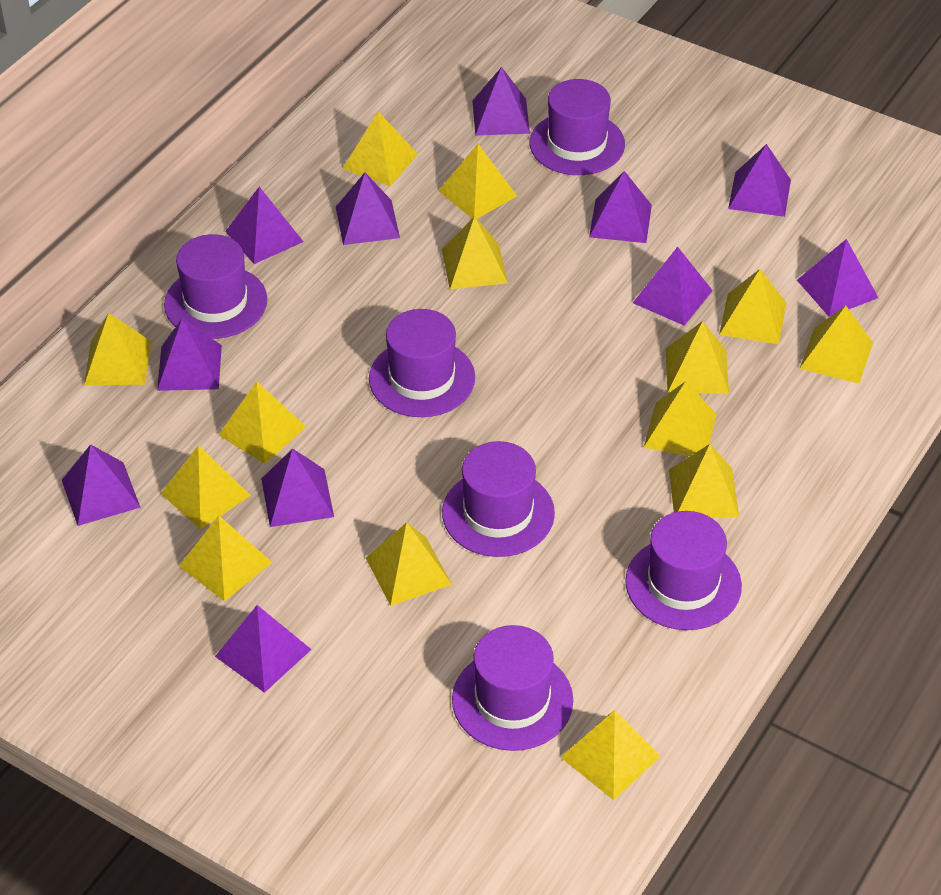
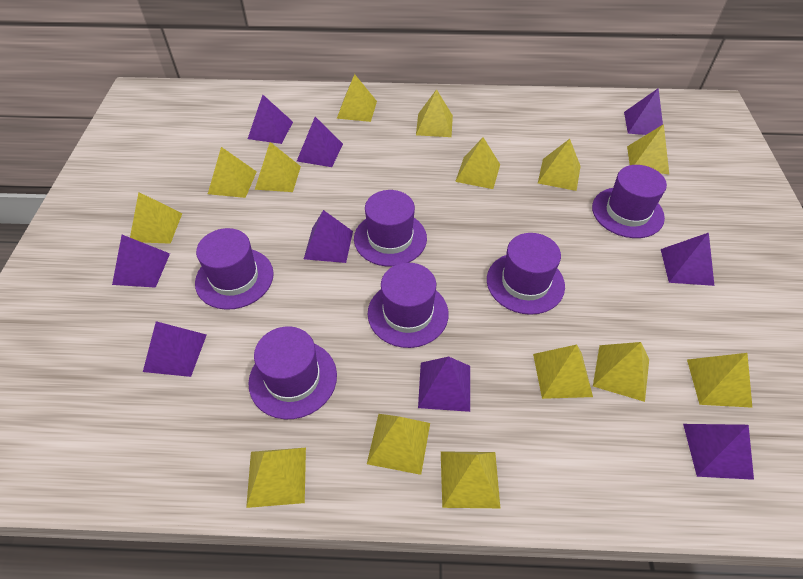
purple pyramid: 11 -> 9

